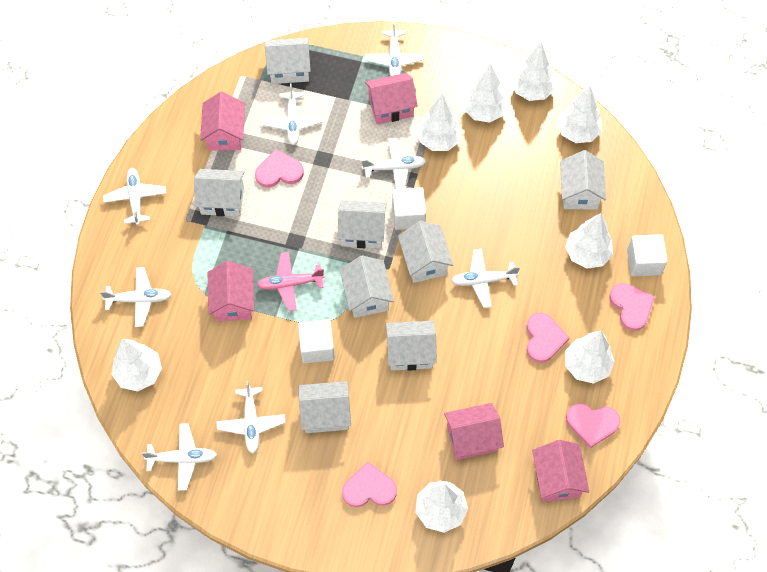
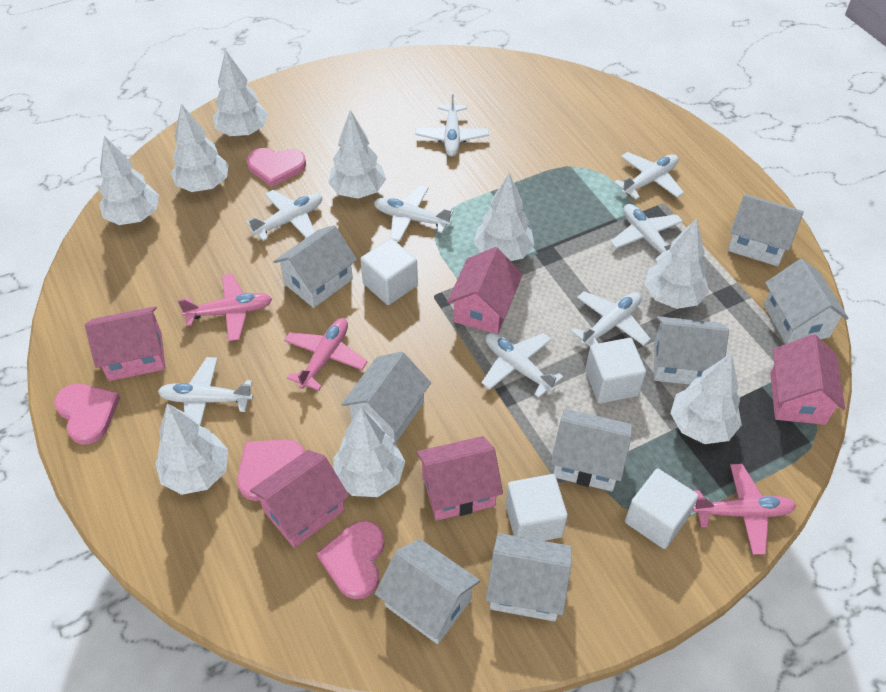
pink heart: 5 -> 4
pink plane: 1 -> 3
white cube: 3 -> 4
white tree: 8 -> 9

